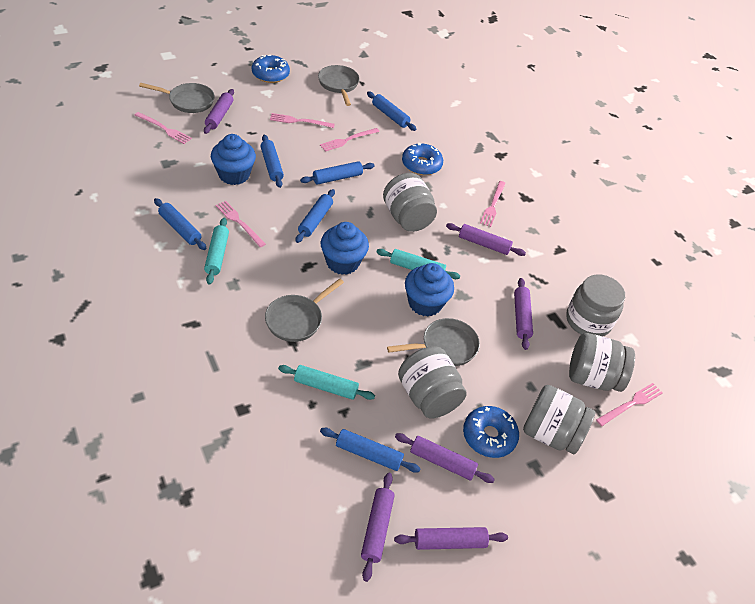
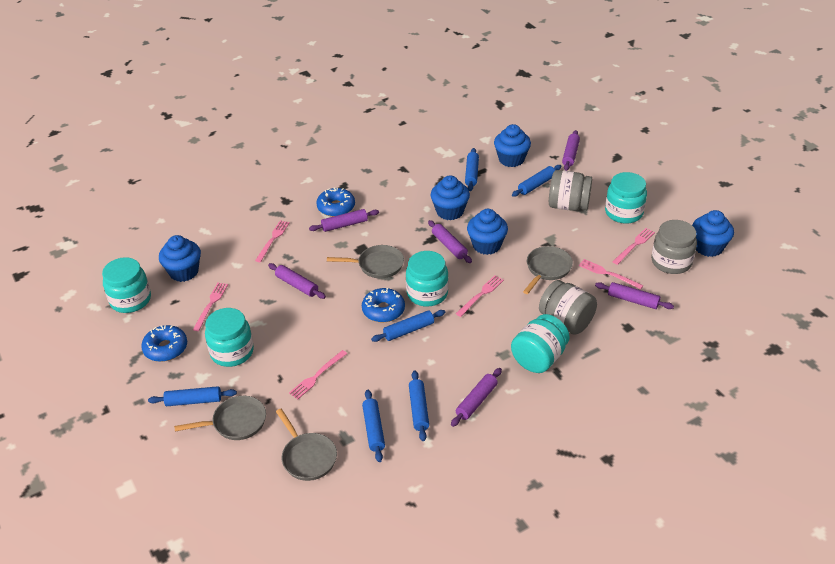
blue cupcake: 3 -> 5
grey jar: 5 -> 3
turquoise jar: 0 -> 5
turquoise rolling pin: 3 -> 0

